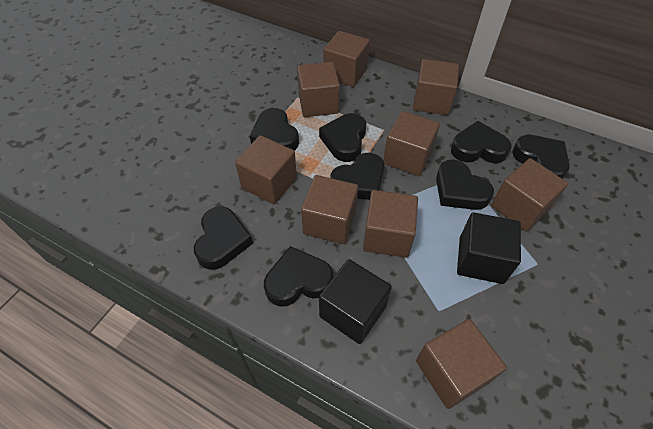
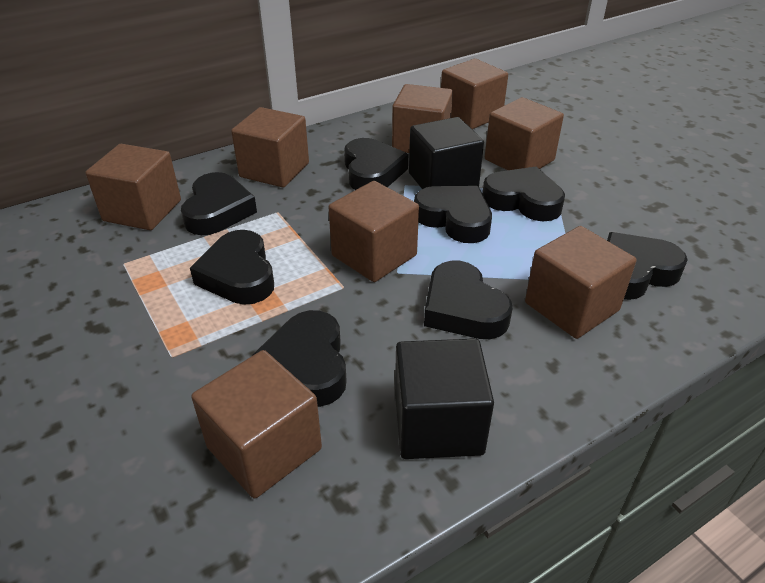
brown cube: 9 -> 8

